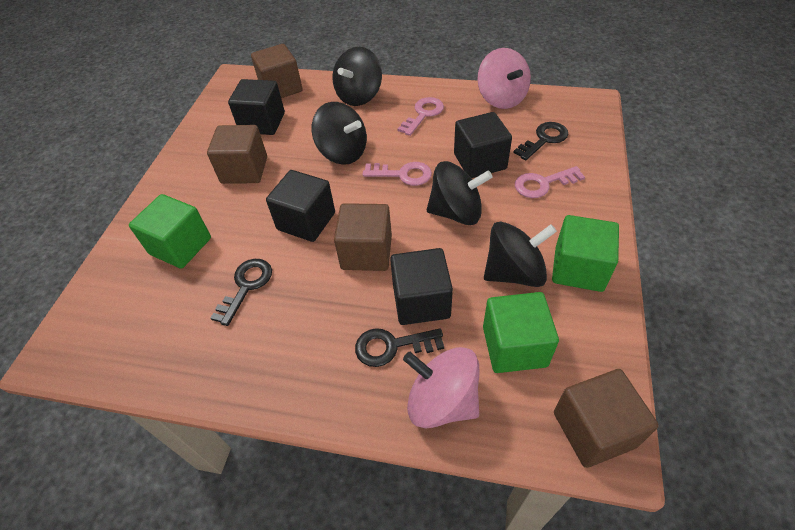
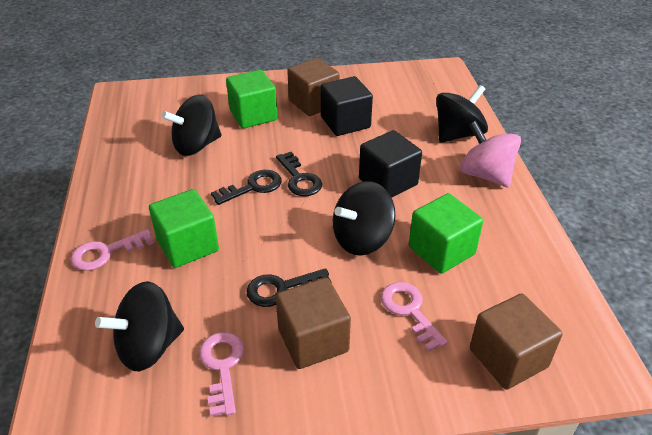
black cube: 4 -> 2
brown cube: 4 -> 3
pink spinning top: 2 -> 1

